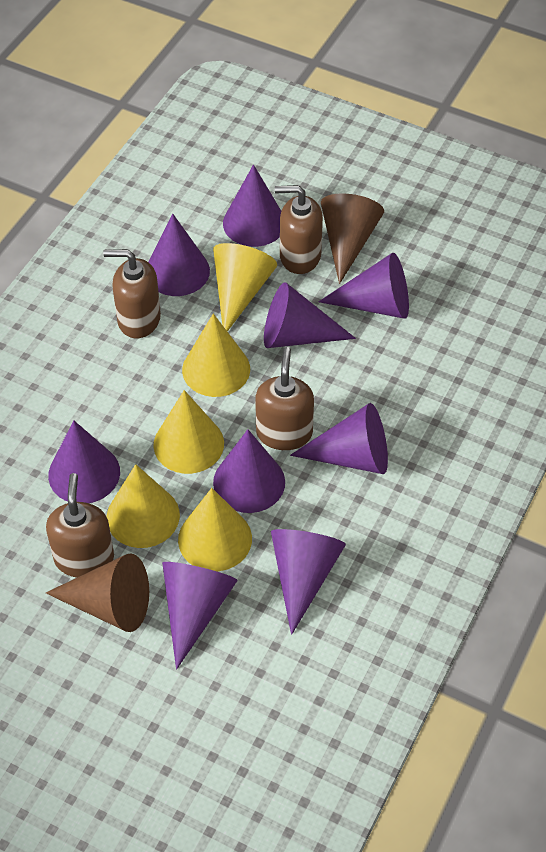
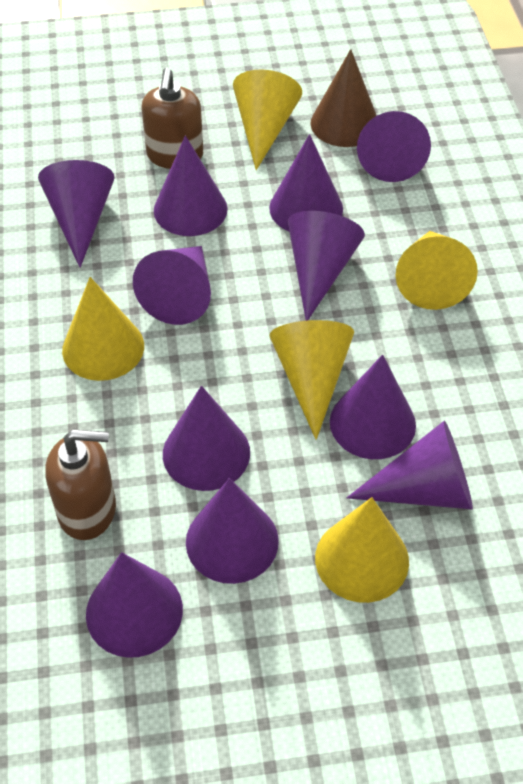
brown cone: 2 -> 1
brown soap dispenser: 4 -> 2
purple cone: 9 -> 11

